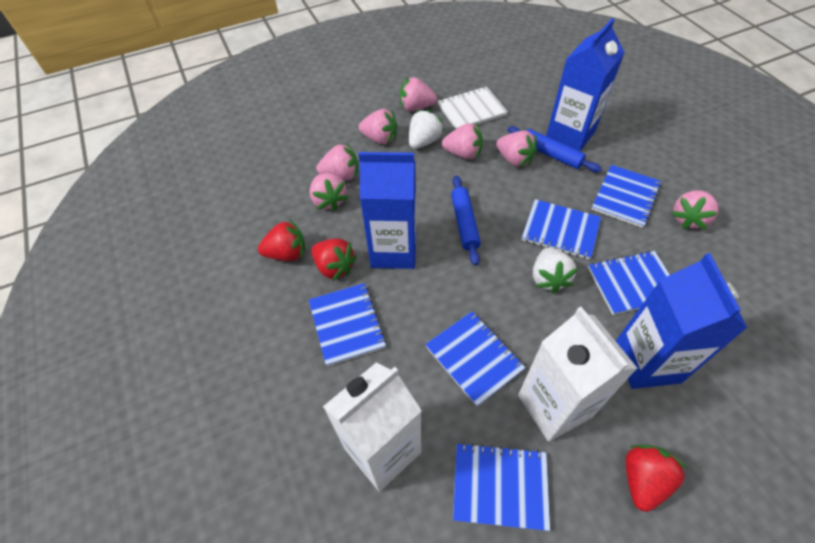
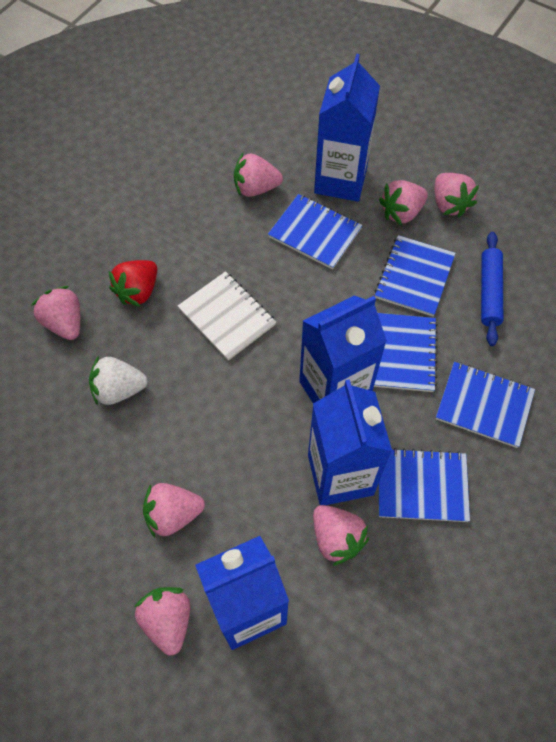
blue carton: 3 -> 4
blue notebook: 6 -> 5
blue rolling pin: 2 -> 1
red strawberry: 3 -> 1
white carton: 2 -> 0
white strawberry: 2 -> 1

